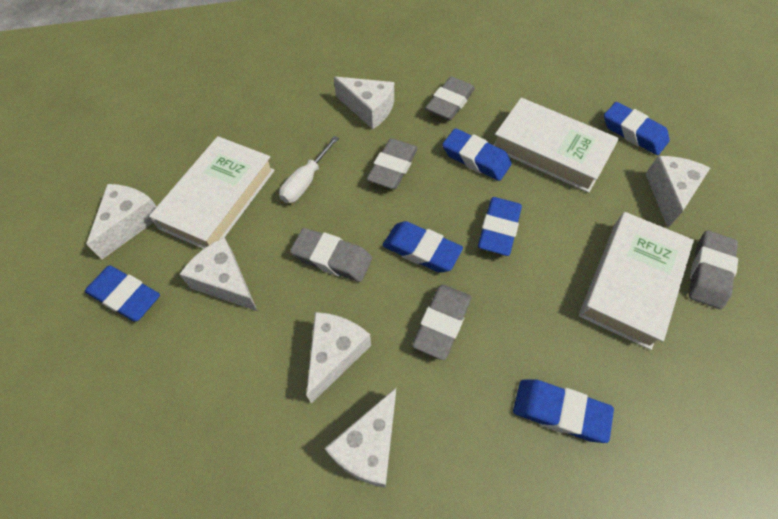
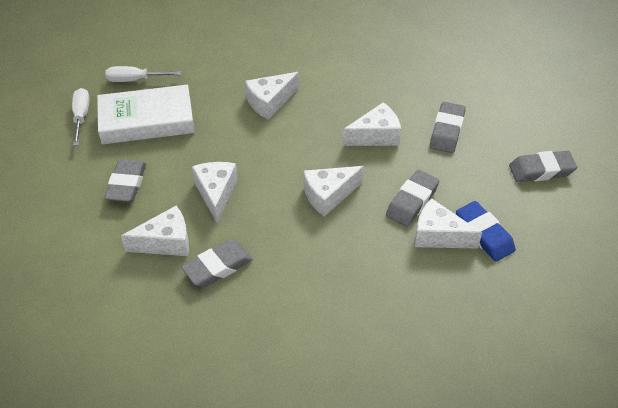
blue eraser: 6 -> 1
white book: 3 -> 1
white screwdriver: 1 -> 2

